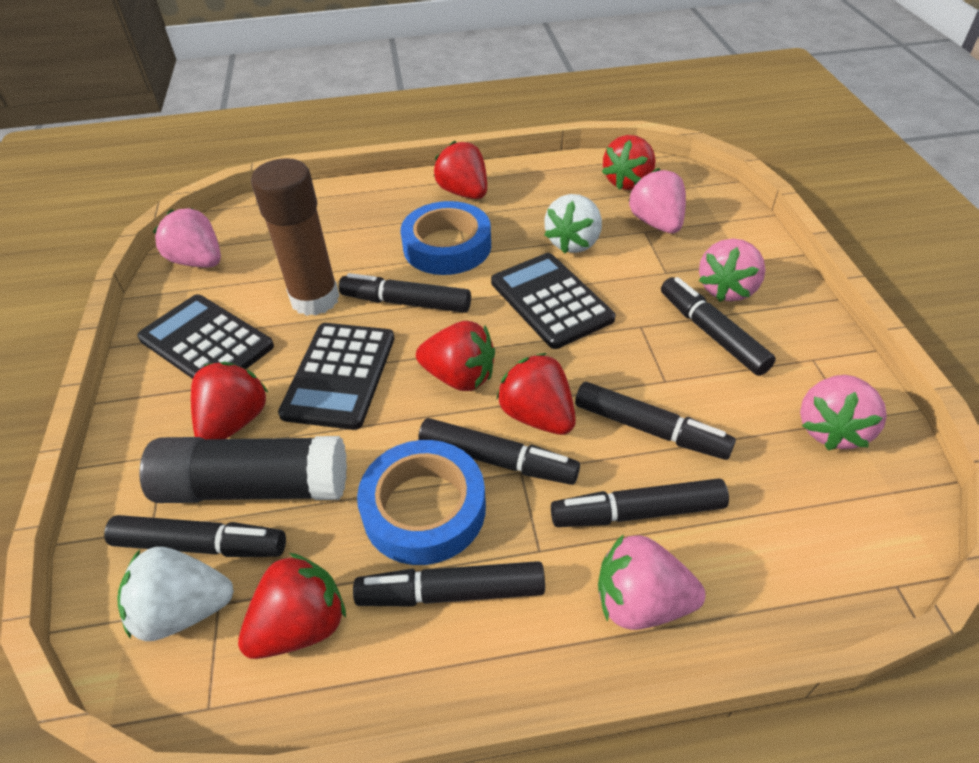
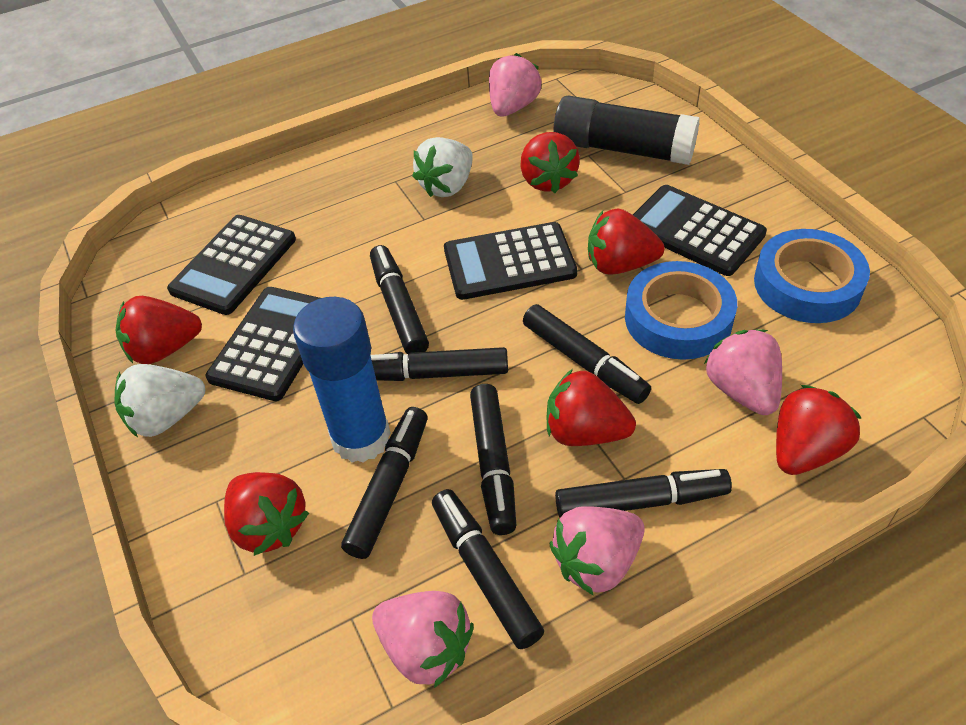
black calculator: 3 -> 4
blue glue stick: 0 -> 1
brown glue stick: 1 -> 0
pink strawberry: 5 -> 4

